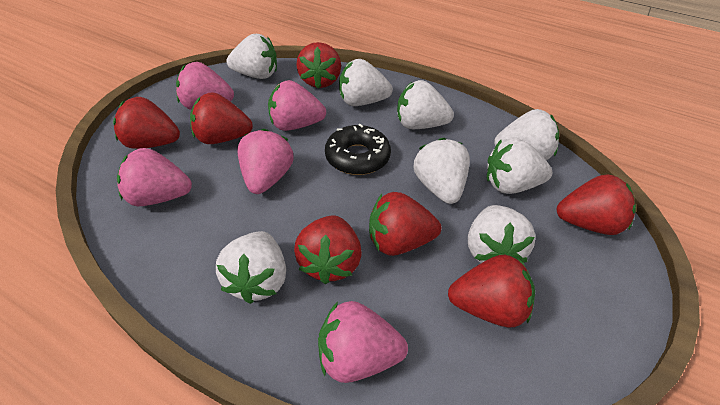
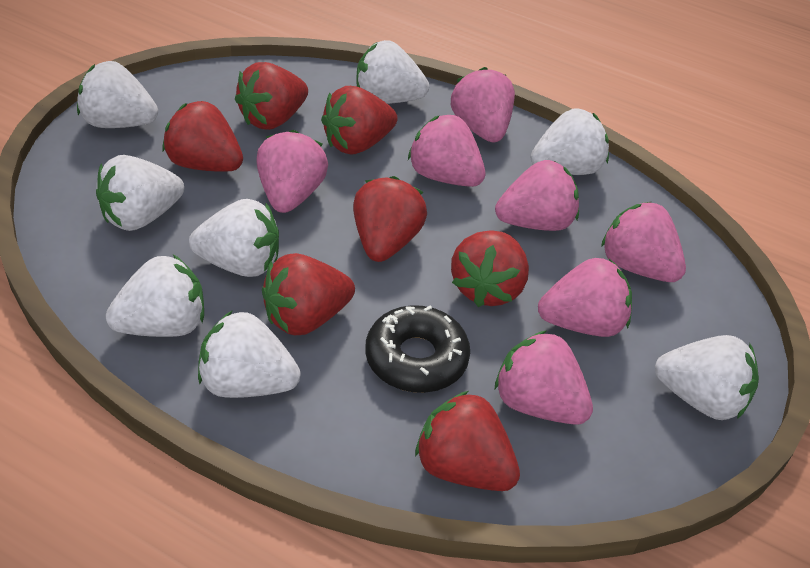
pink strawberry: 5 -> 7

